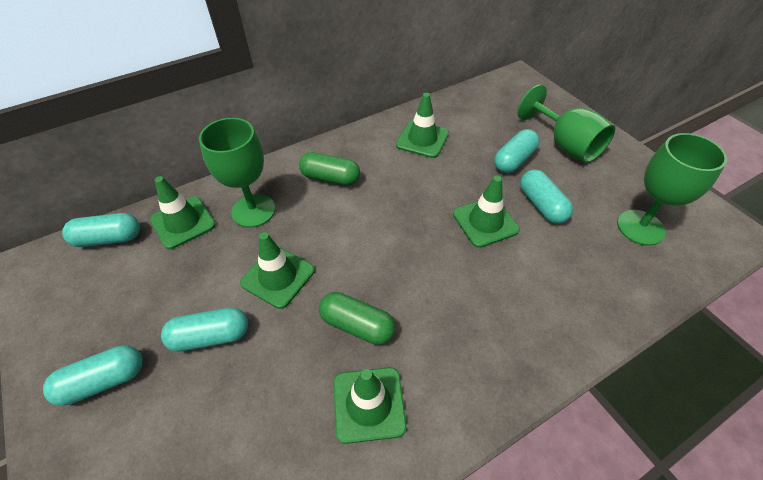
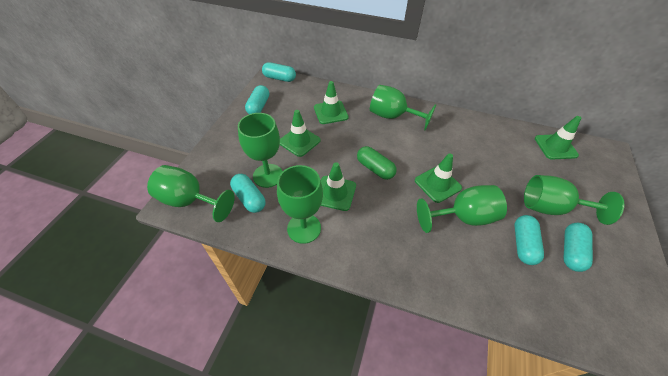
green capsule: 2 -> 1
green goblet: 3 -> 6

